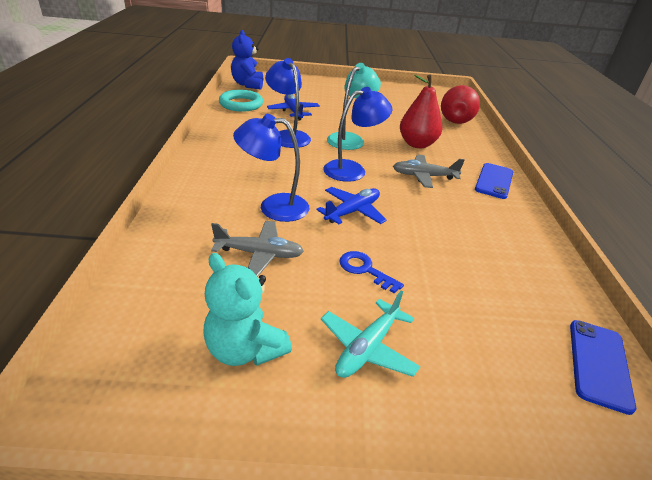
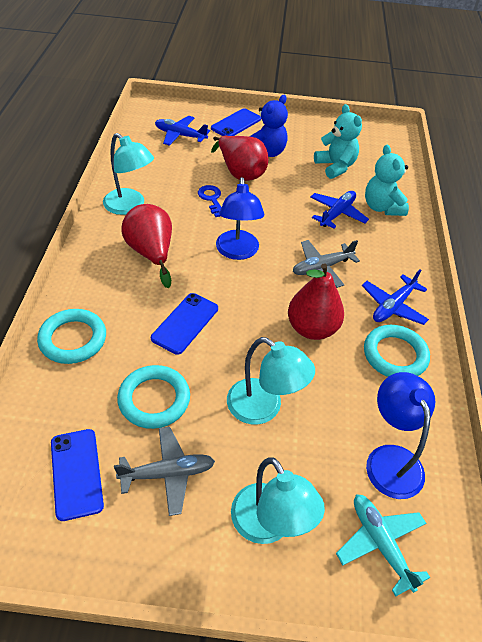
blue lamp: 3 -> 2
blue phone: 2 -> 3
blue plane: 2 -> 3
red pear: 2 -> 3
turquoise lamp: 1 -> 3
turquoise ring: 1 -> 3
turquoise teddy bear: 1 -> 2

